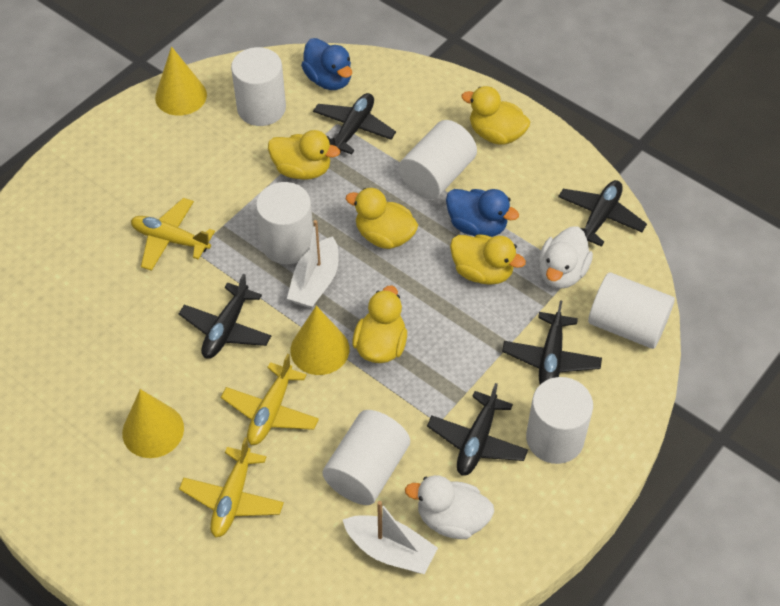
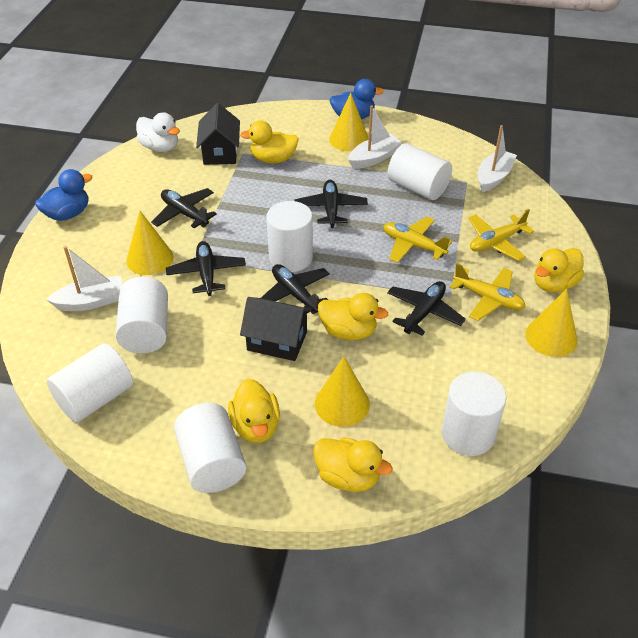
black house: 0 -> 2
white boat: 2 -> 3
white duck: 2 -> 1
yellow cone: 3 -> 4

